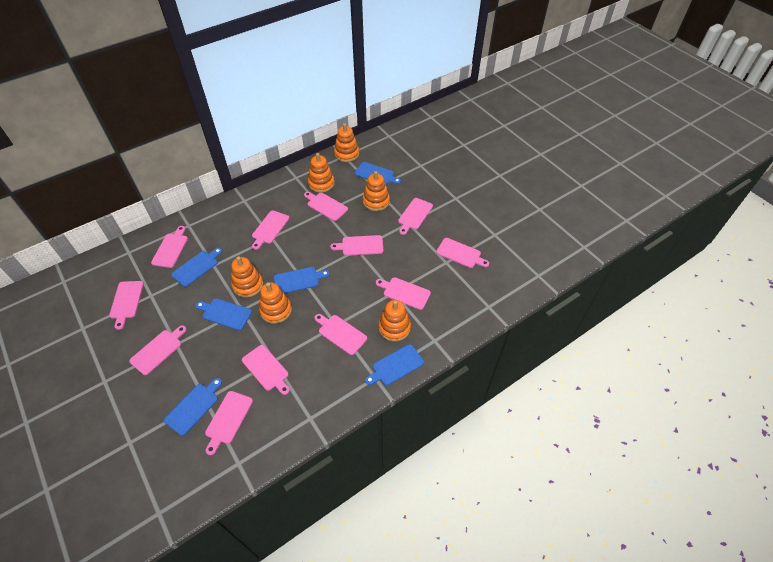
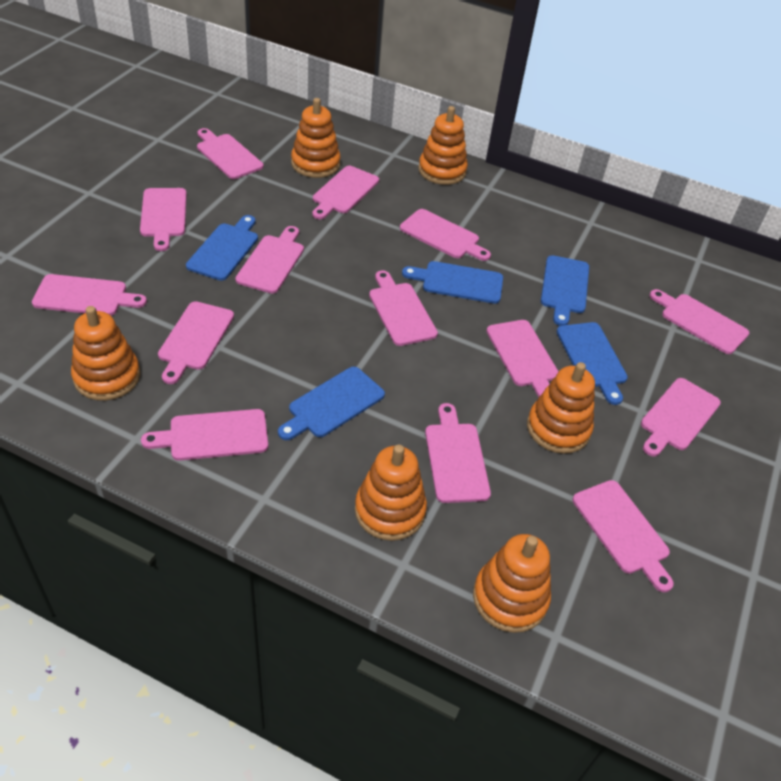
blue cutting board: 6 -> 5
pink cutting board: 12 -> 14

